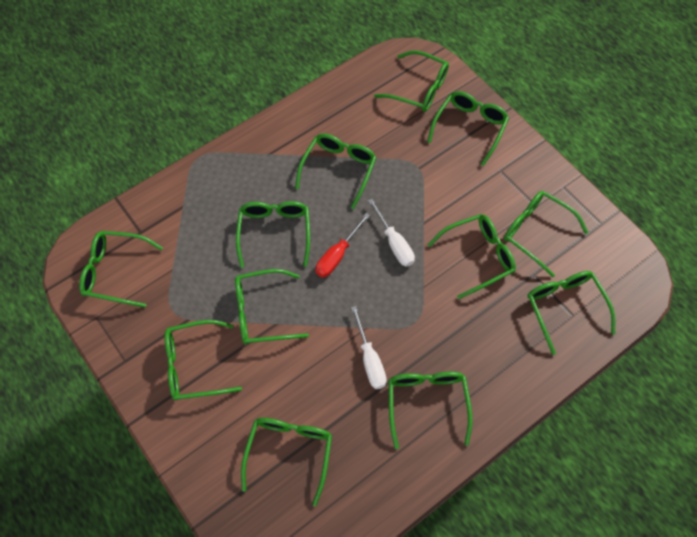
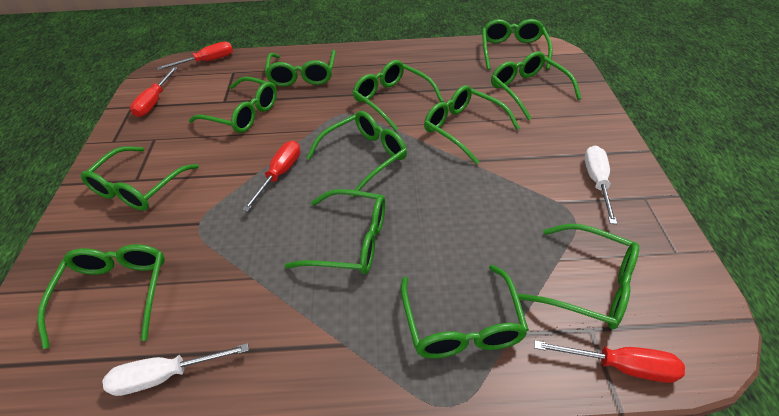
red screwdriver: 1 -> 4

